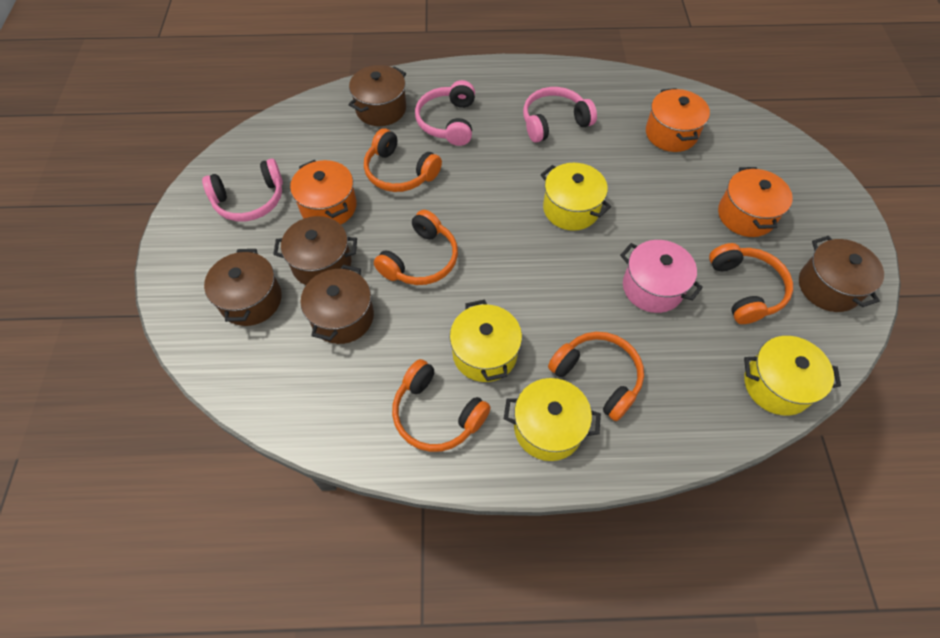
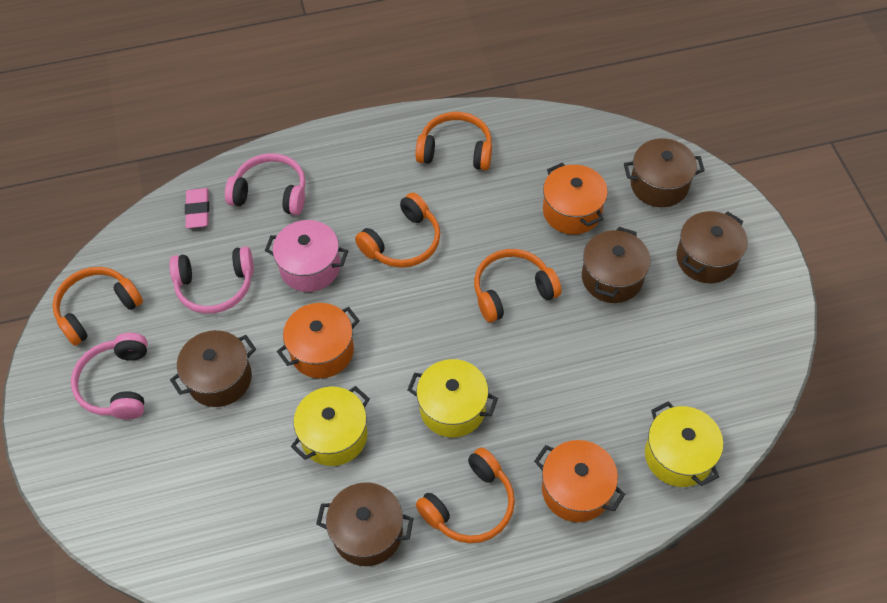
pink eraser: 0 -> 1
yellow pot: 4 -> 3

